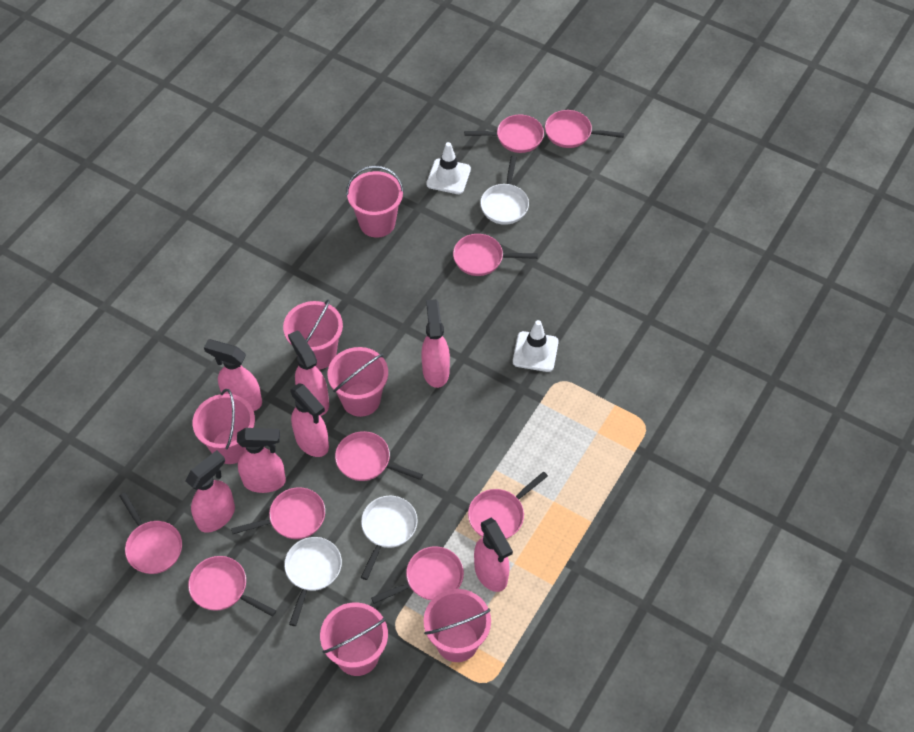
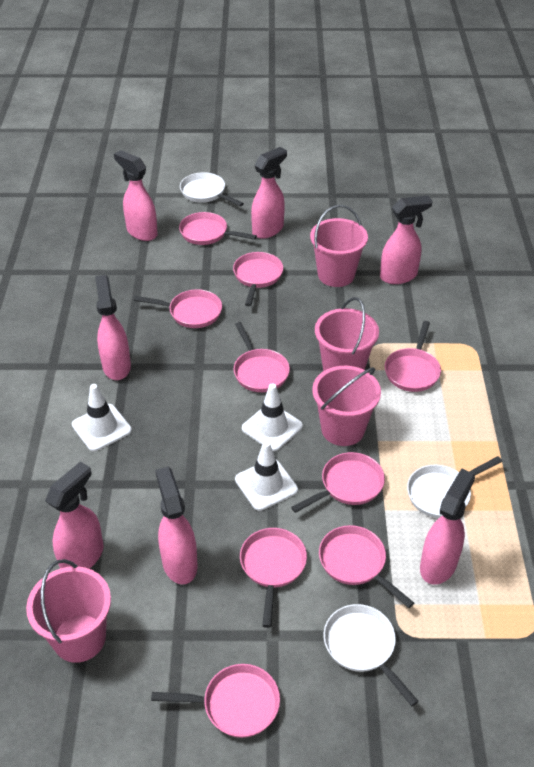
pink bucket: 6 -> 4
white traffic cone: 2 -> 3

